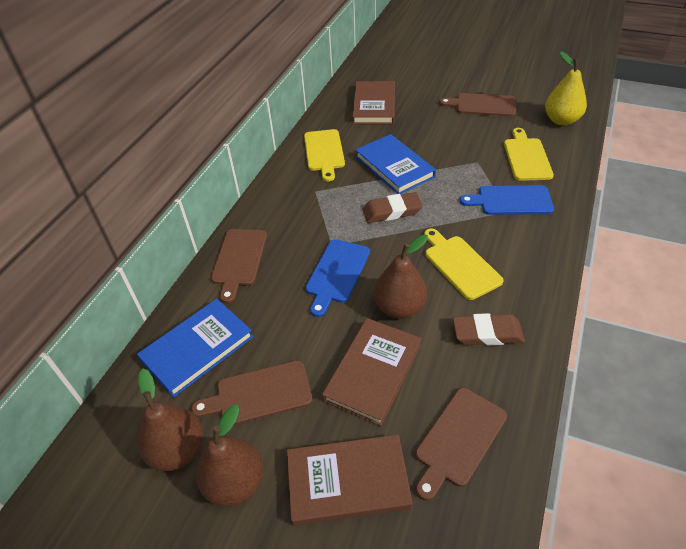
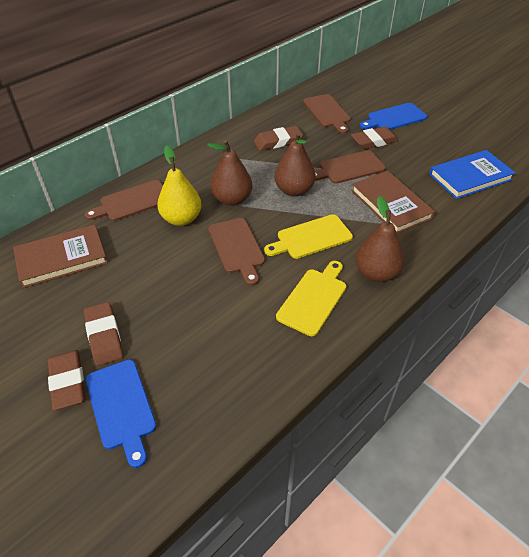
blue book: 2 -> 1
brown book: 3 -> 2
brown eraser: 2 -> 4
yellow cutting board: 3 -> 2

